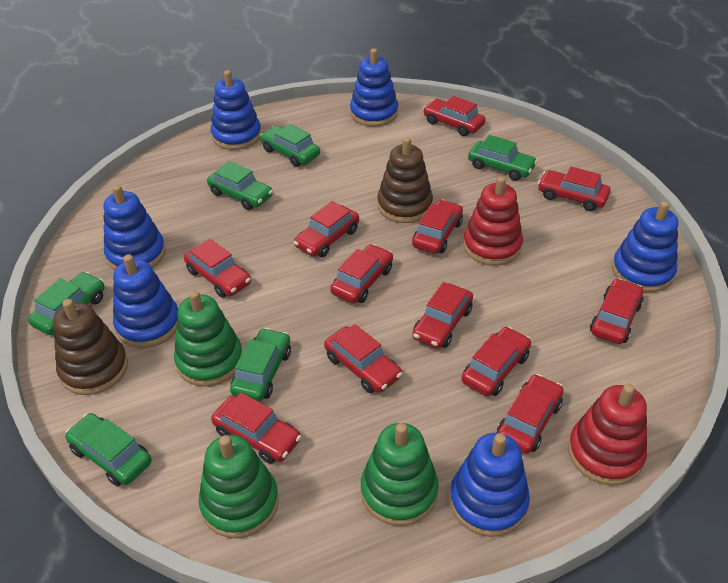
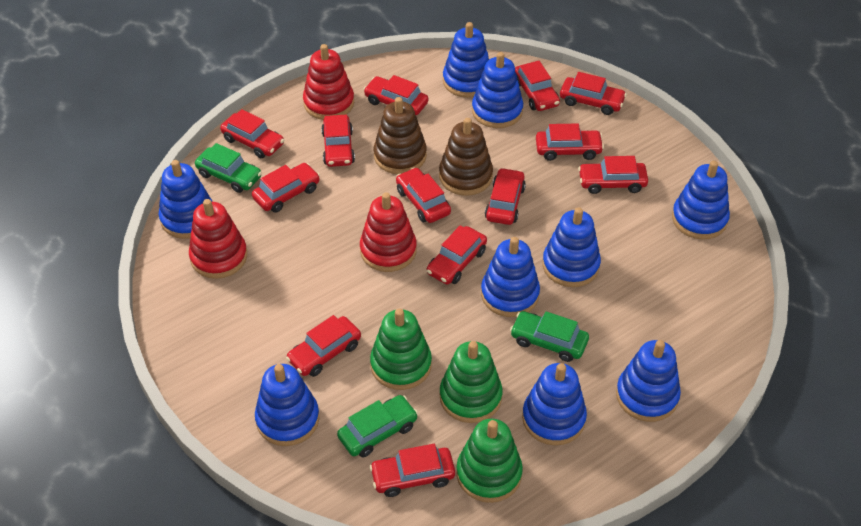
blue stacking toy: 6 -> 9
green car: 6 -> 3
red car: 12 -> 13
red stacking toy: 2 -> 3

